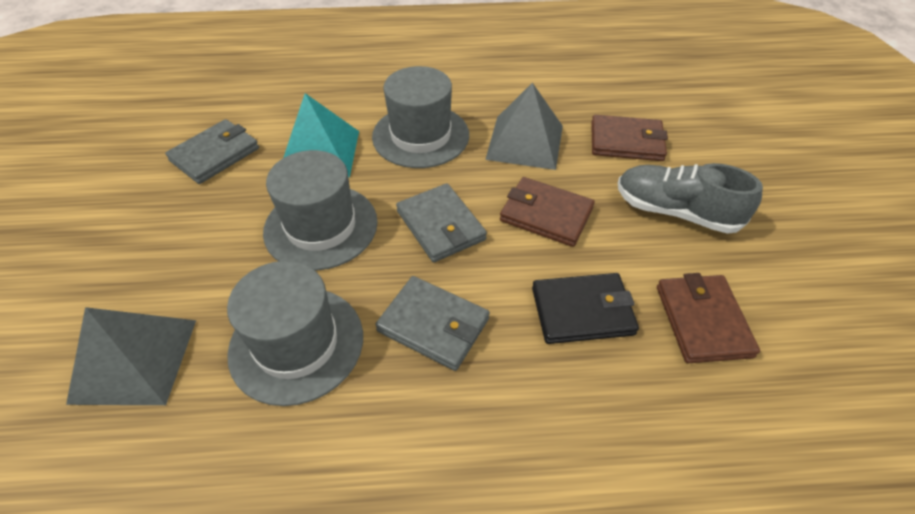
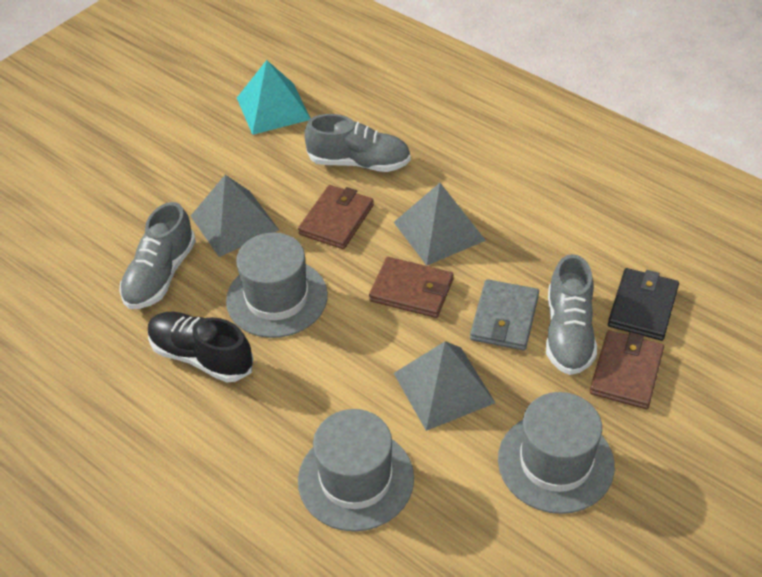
black shoe: 0 -> 1
grey pyramid: 2 -> 3
grey shoe: 1 -> 3
grey wallet: 3 -> 1

